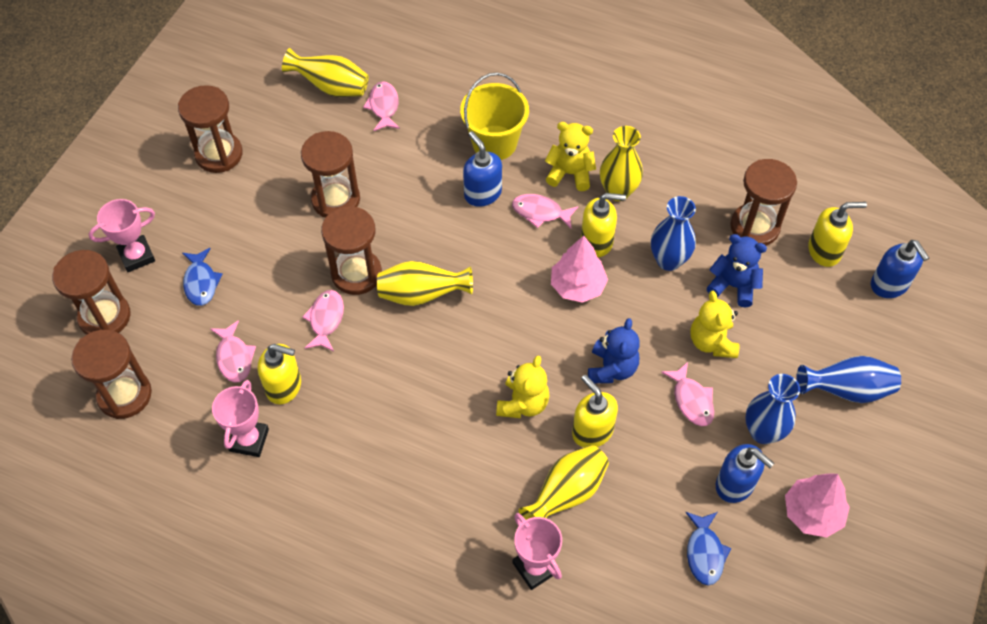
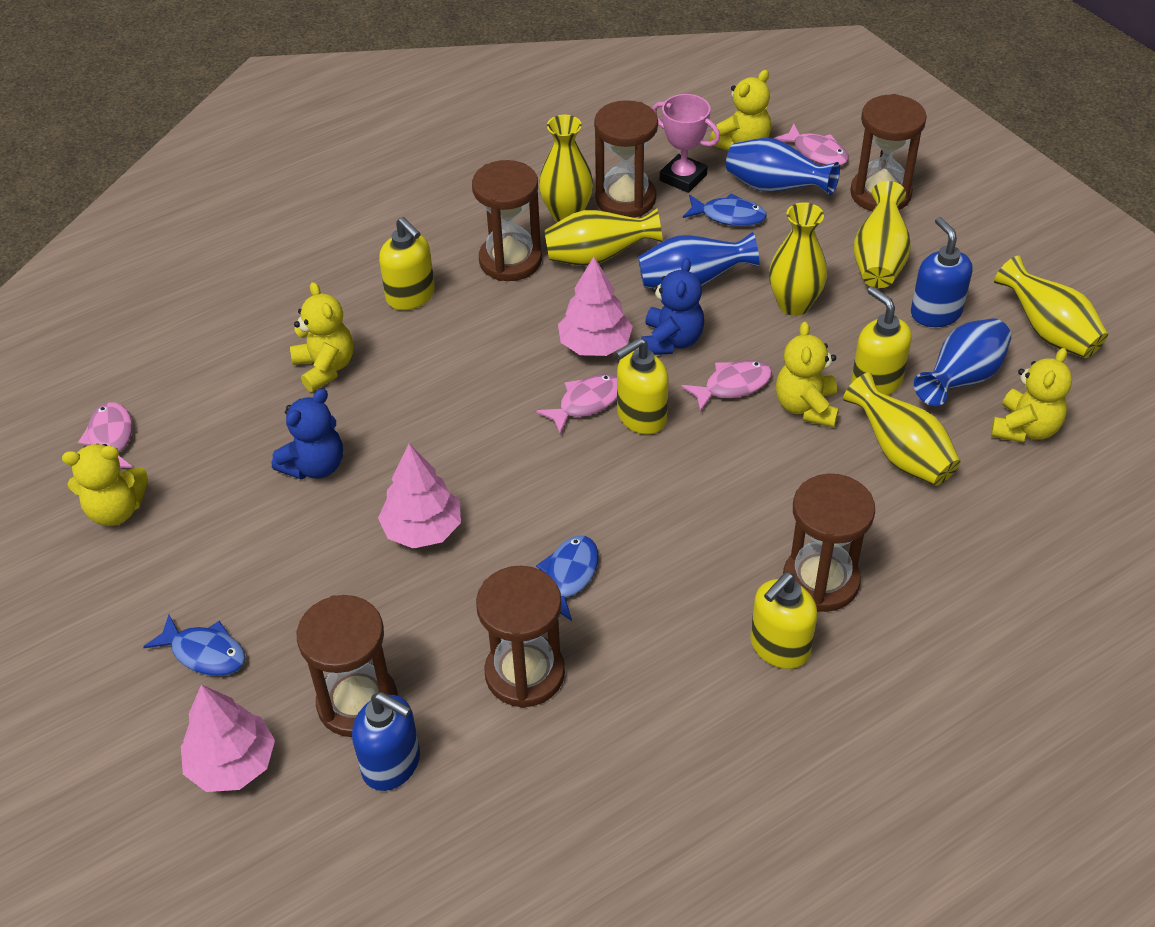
blue fish: 2 -> 3
blue soap dispenser: 3 -> 2
pink fish: 5 -> 4
pink tree: 2 -> 3
pink trophy: 3 -> 1
yellow bucket: 1 -> 0
yellow teddy bear: 3 -> 5
yellow vase: 4 -> 6

